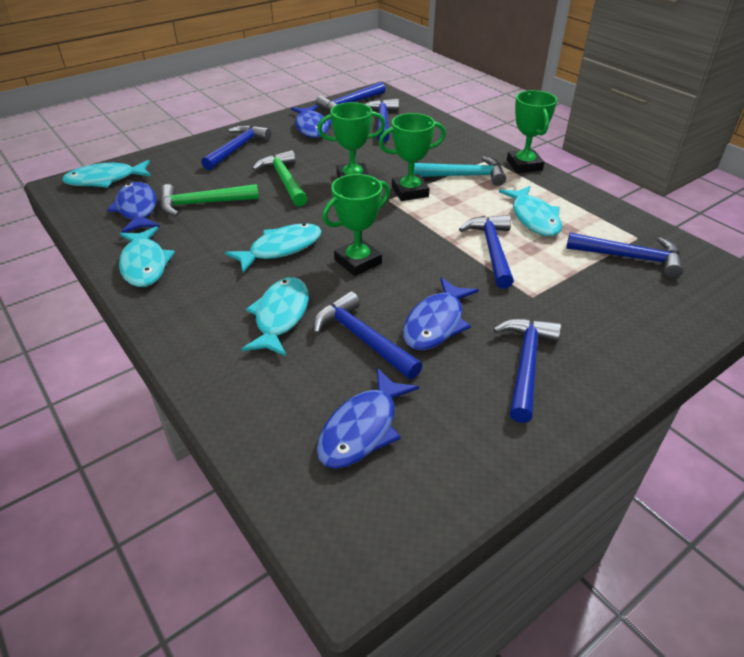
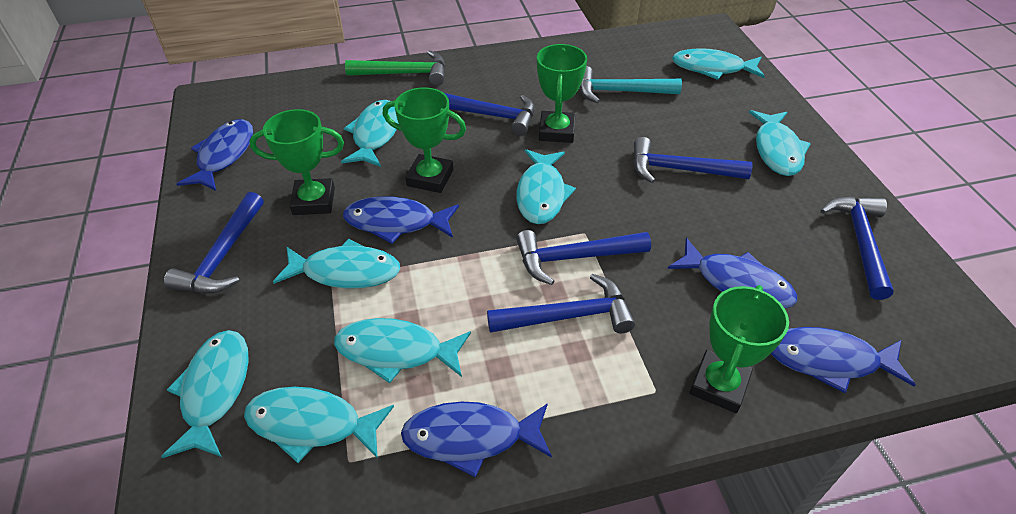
blue fish: 4 -> 5
blue hammer: 7 -> 6
green hammer: 2 -> 1
turquoise fish: 5 -> 8

